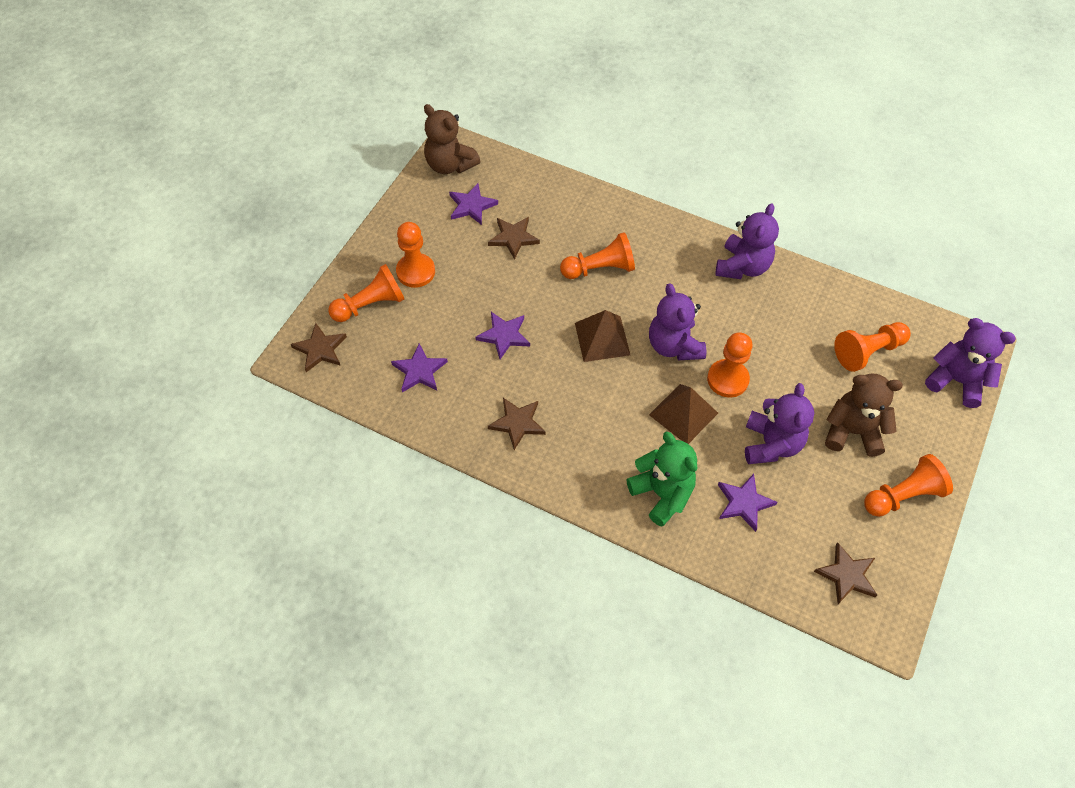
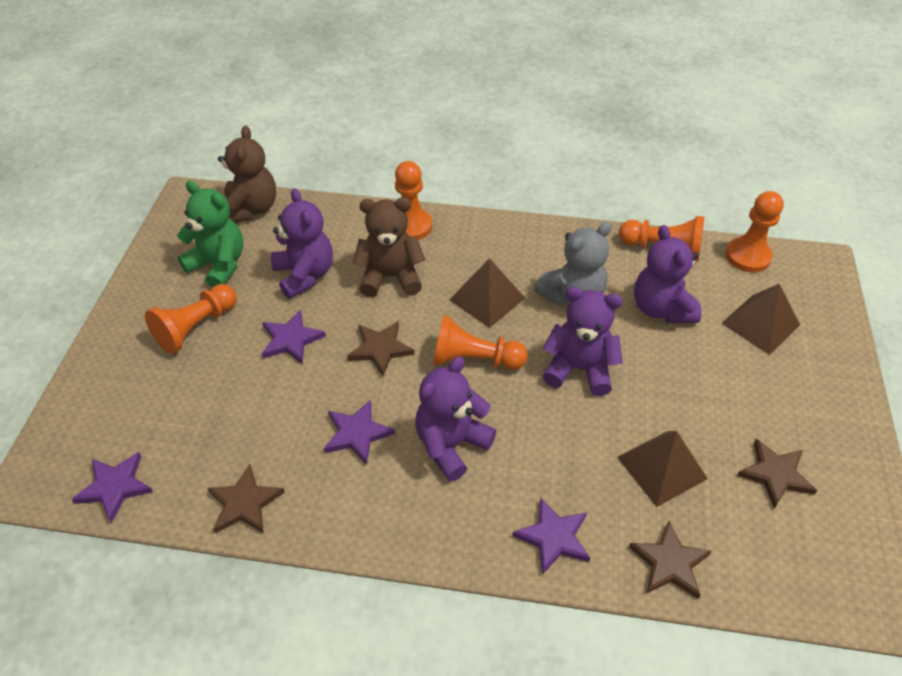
brown pyramid: 2 -> 3
grey teddy bear: 0 -> 1
orange pawn: 6 -> 5

